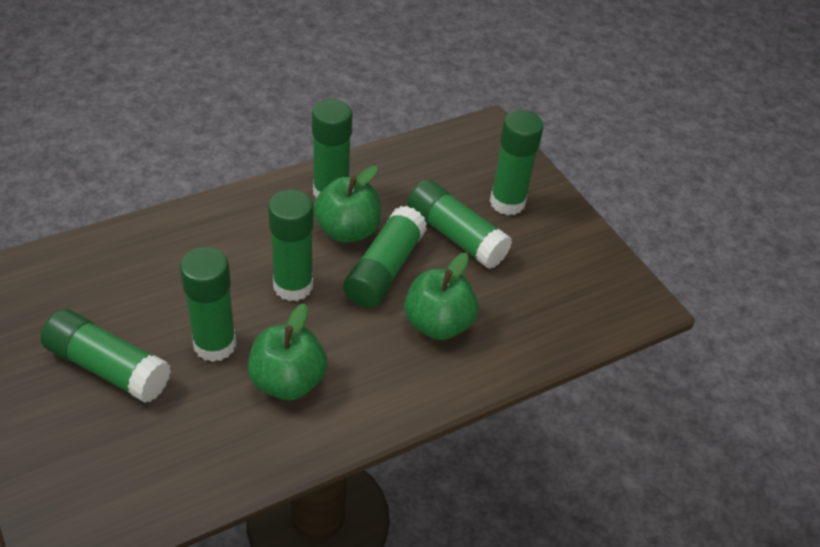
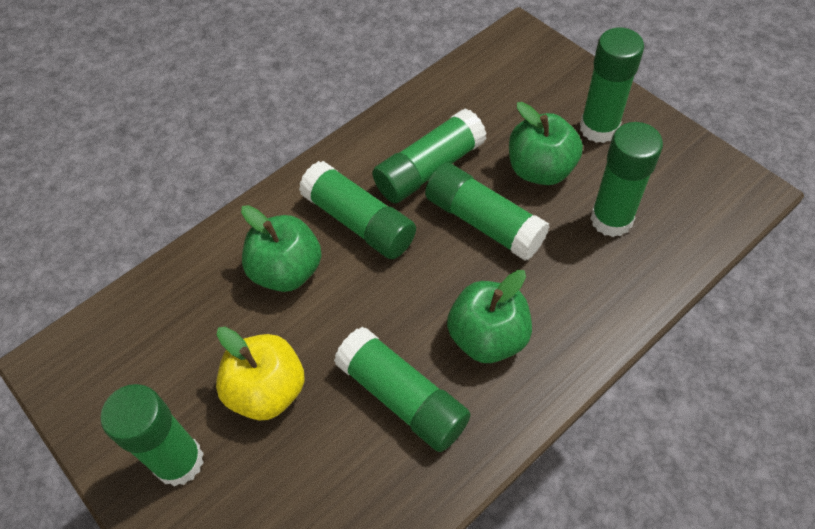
yellow apple: 0 -> 1

